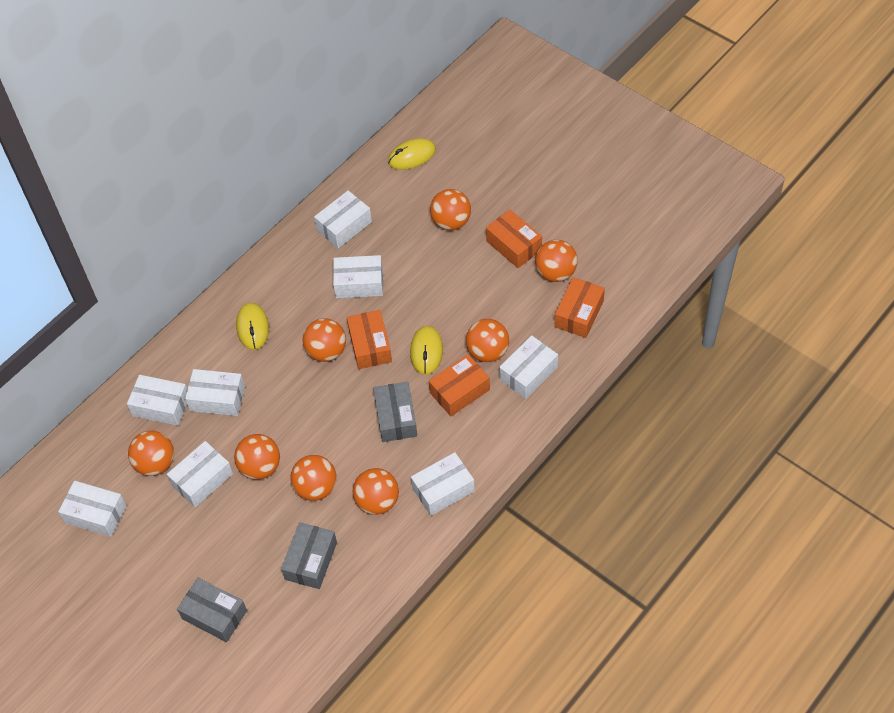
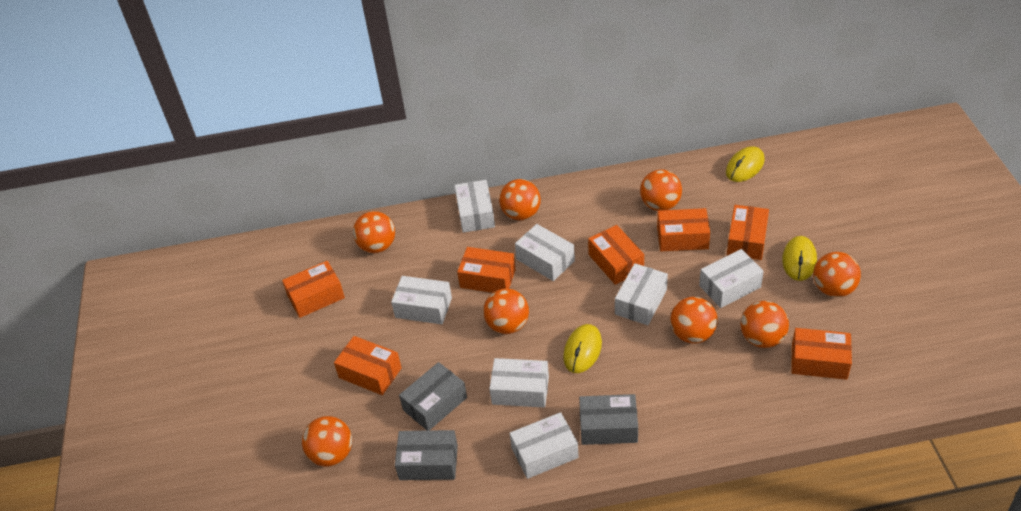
orange box: 4 -> 7
white box: 8 -> 7

